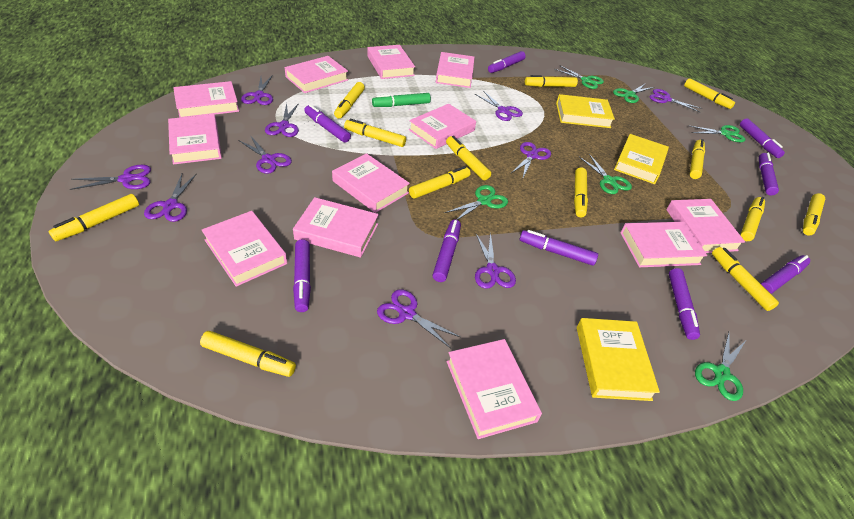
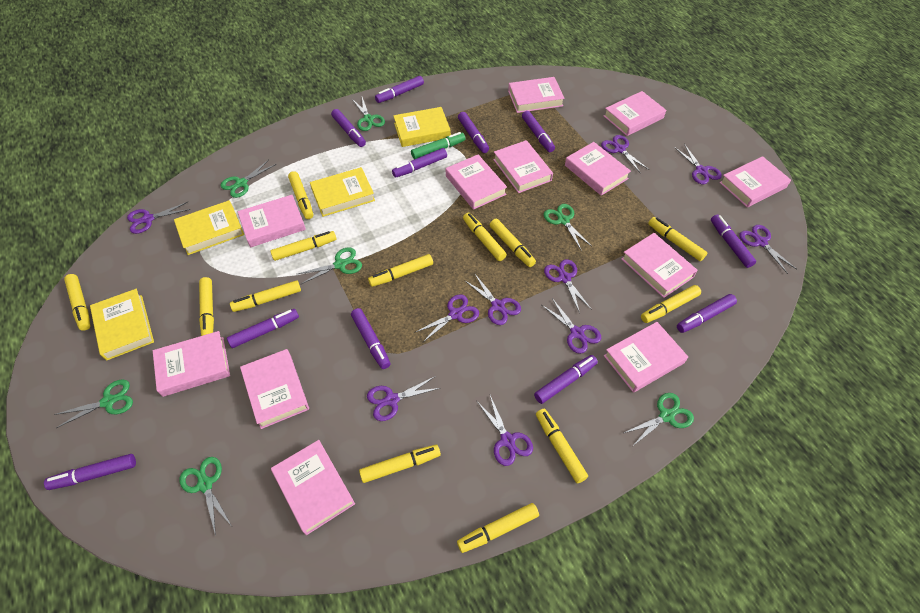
green scissors: 6 -> 7
purple marker: 9 -> 11
yellow book: 3 -> 4

